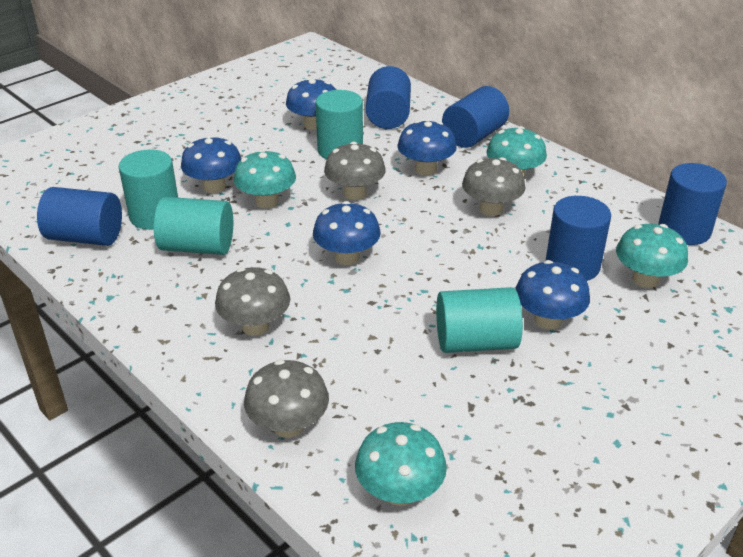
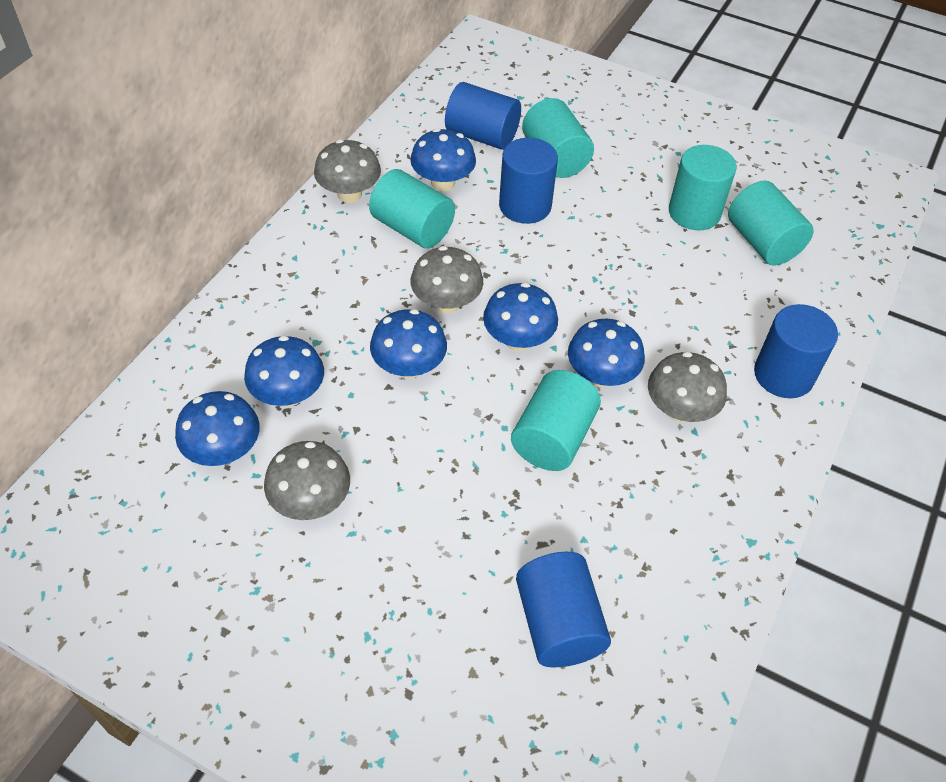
blue cylinder: 5 -> 4
blue mushroom: 5 -> 6
turquoise cylinder: 4 -> 5
turquoise mushroom: 4 -> 0

